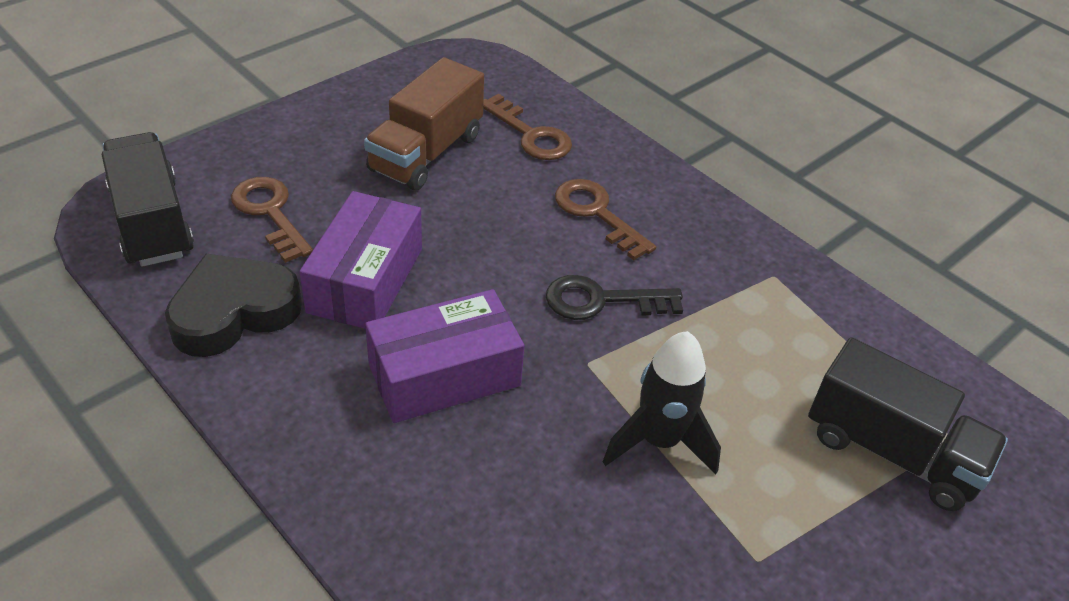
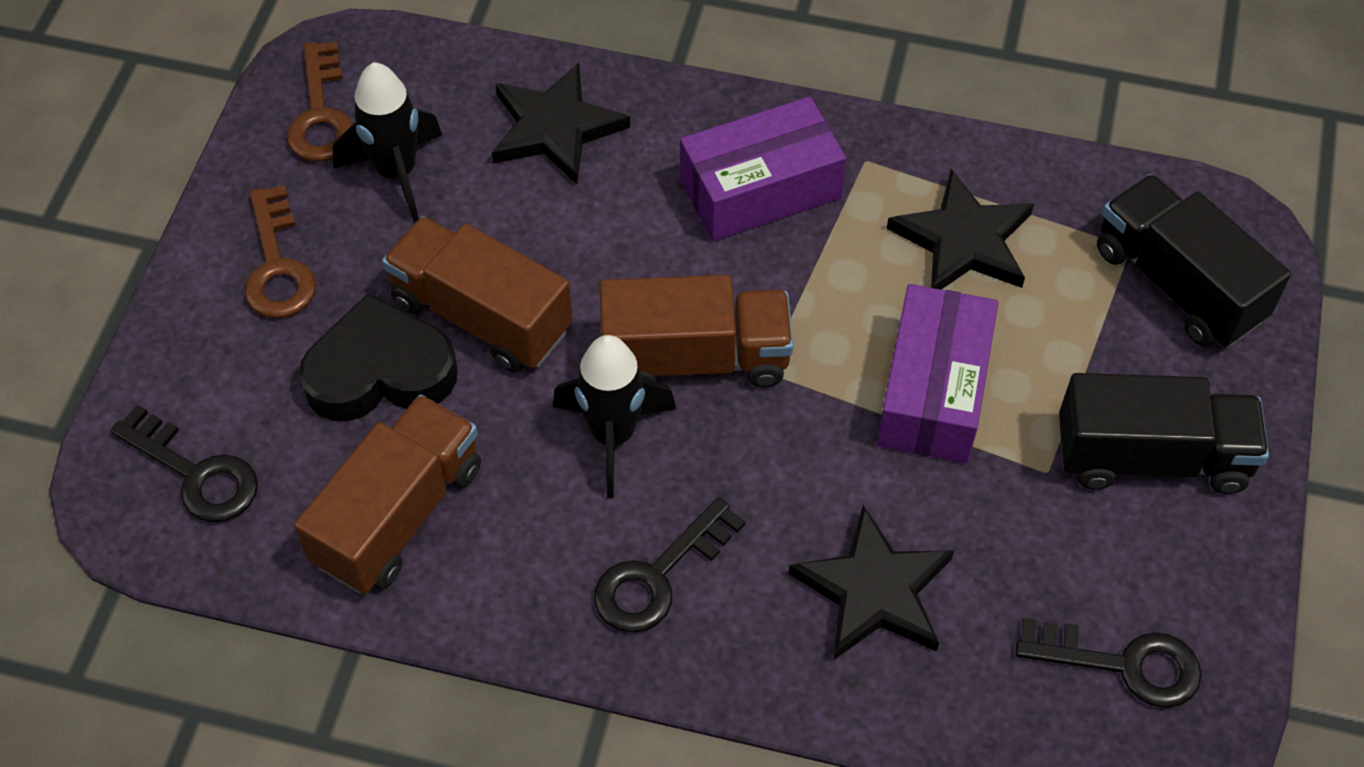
black key: 1 -> 3
black rocket: 1 -> 2
black star: 0 -> 3
brown key: 3 -> 2
brown truck: 1 -> 3

